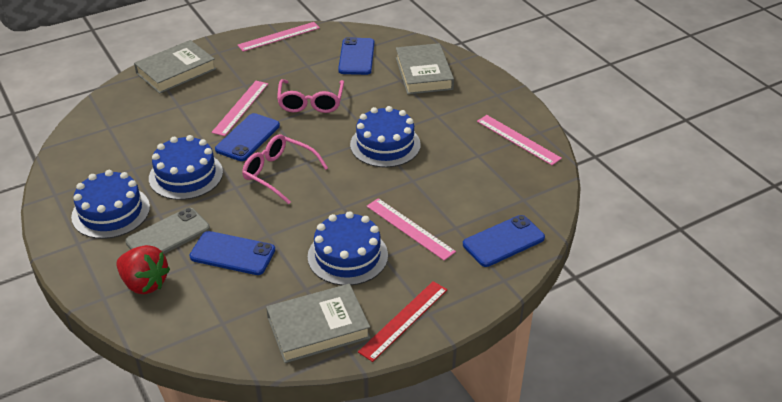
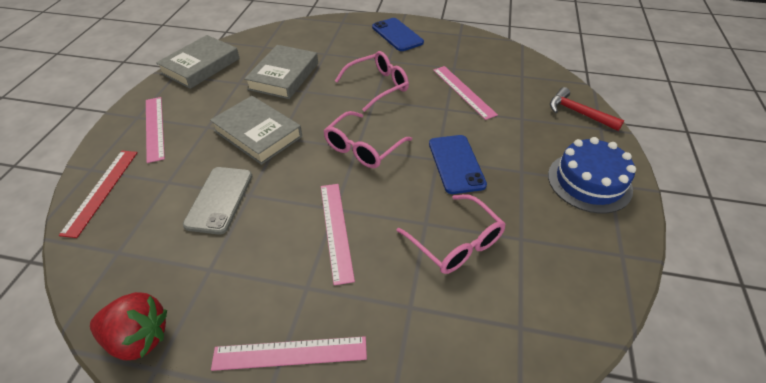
blue cake: 4 -> 1
blue phone: 4 -> 2
pink glasses: 2 -> 3
red hammer: 0 -> 1

